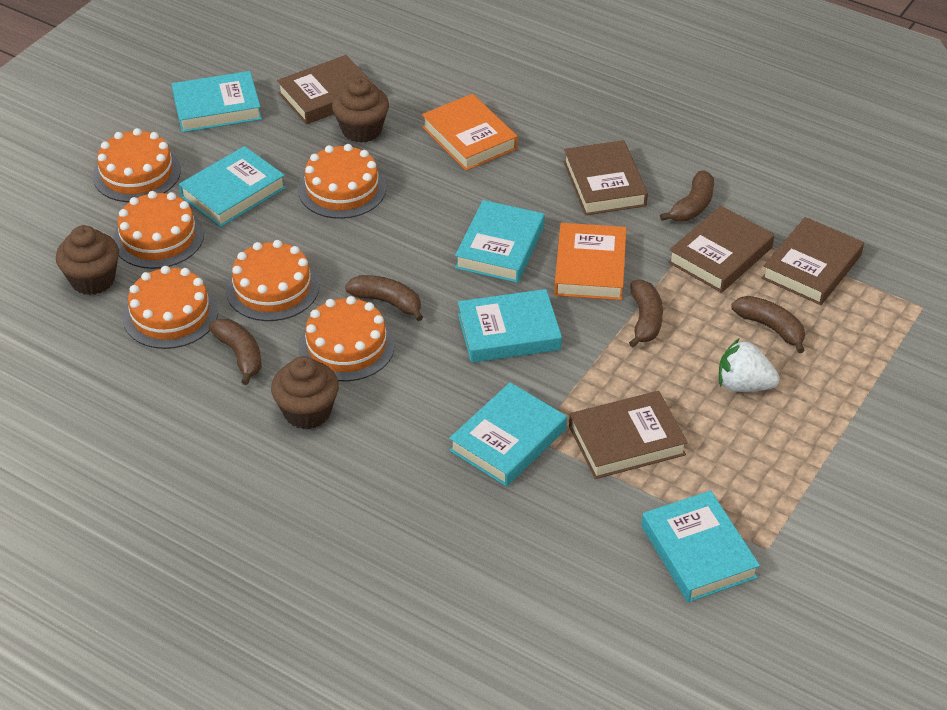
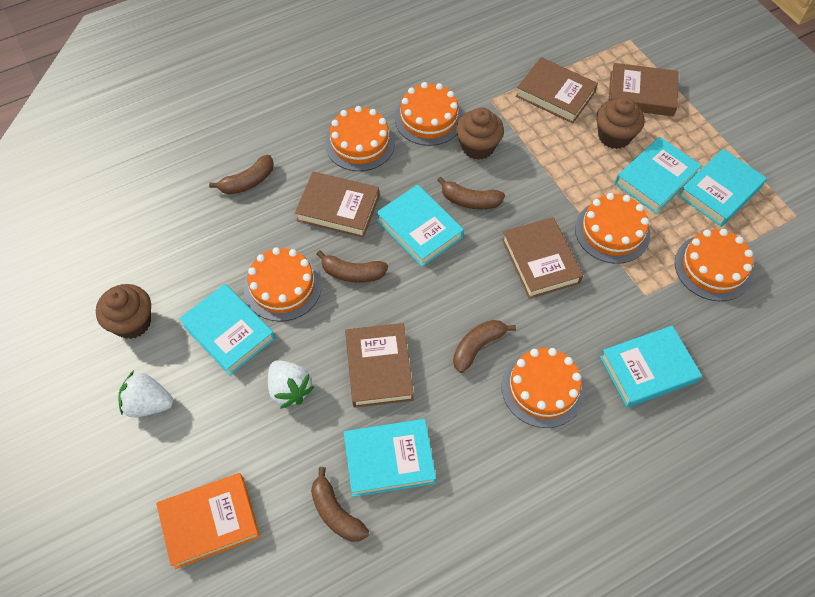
orange book: 2 -> 1
white strawberry: 1 -> 2

